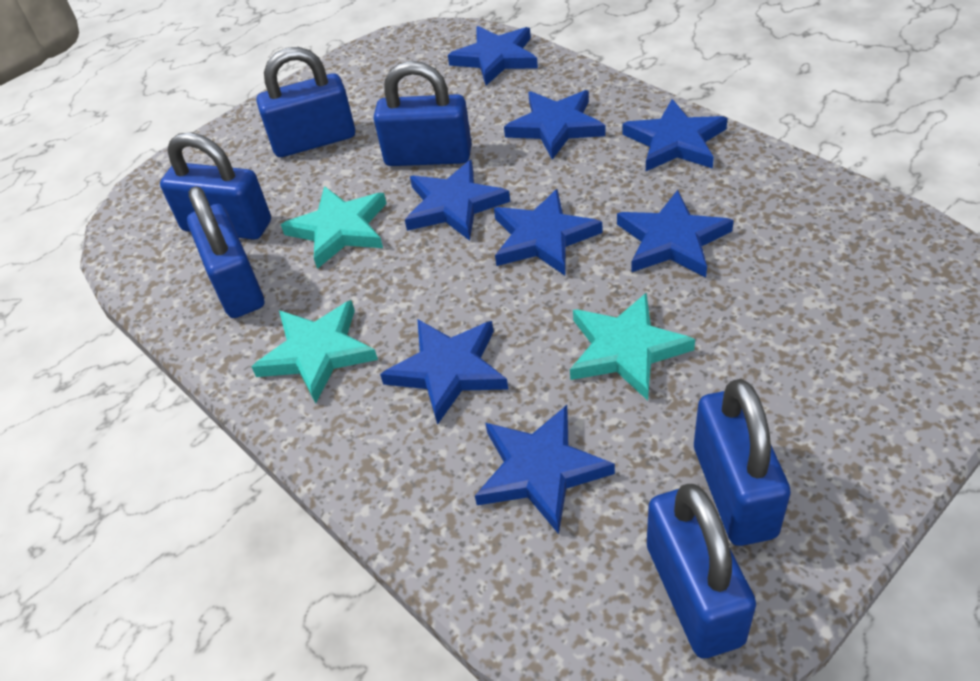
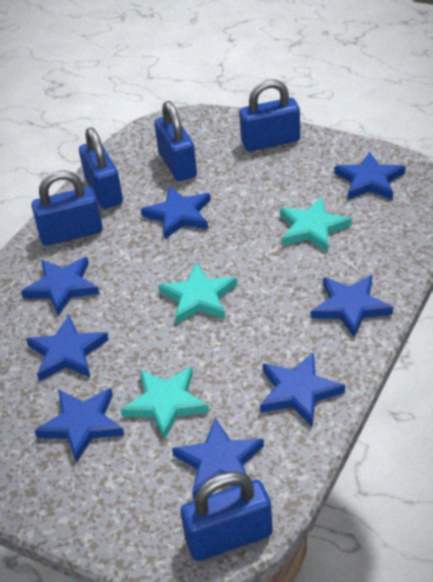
blue padlock: 6 -> 5

